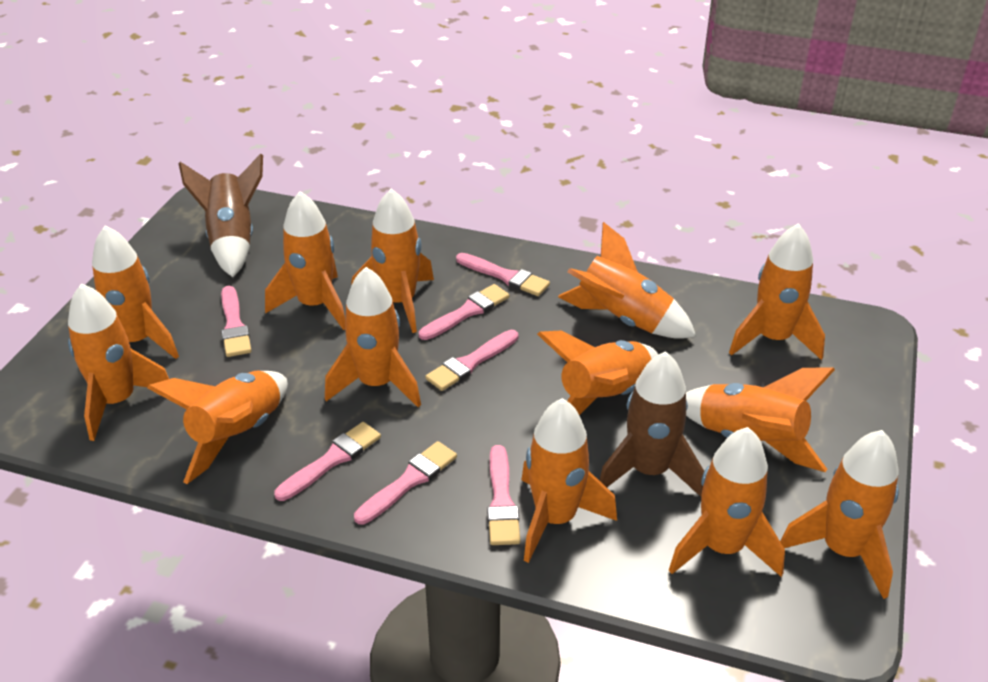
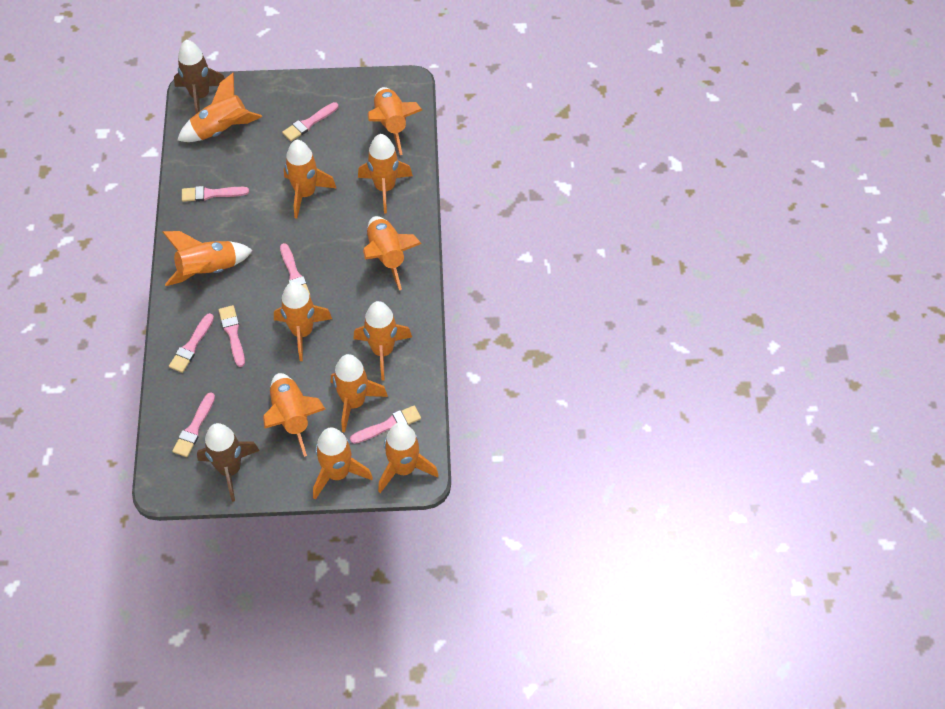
orange rocket: 13 -> 12

